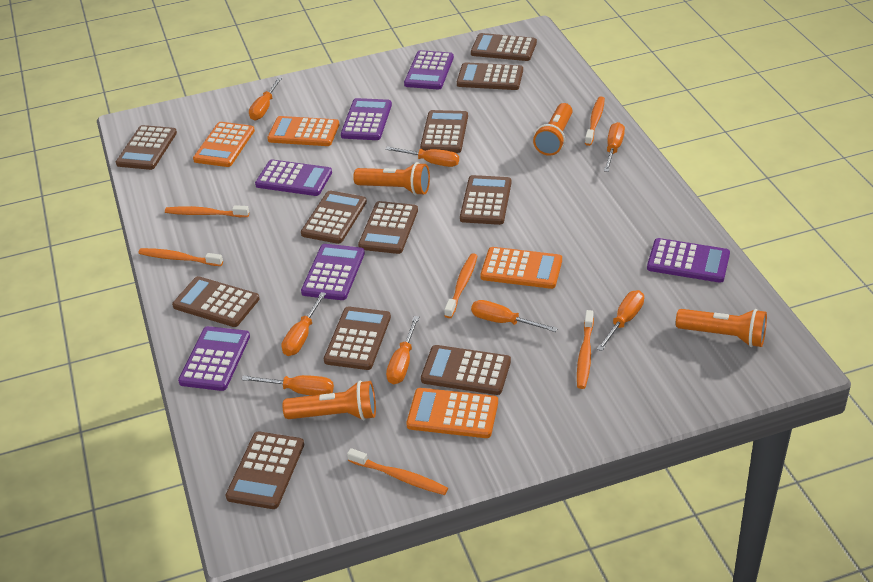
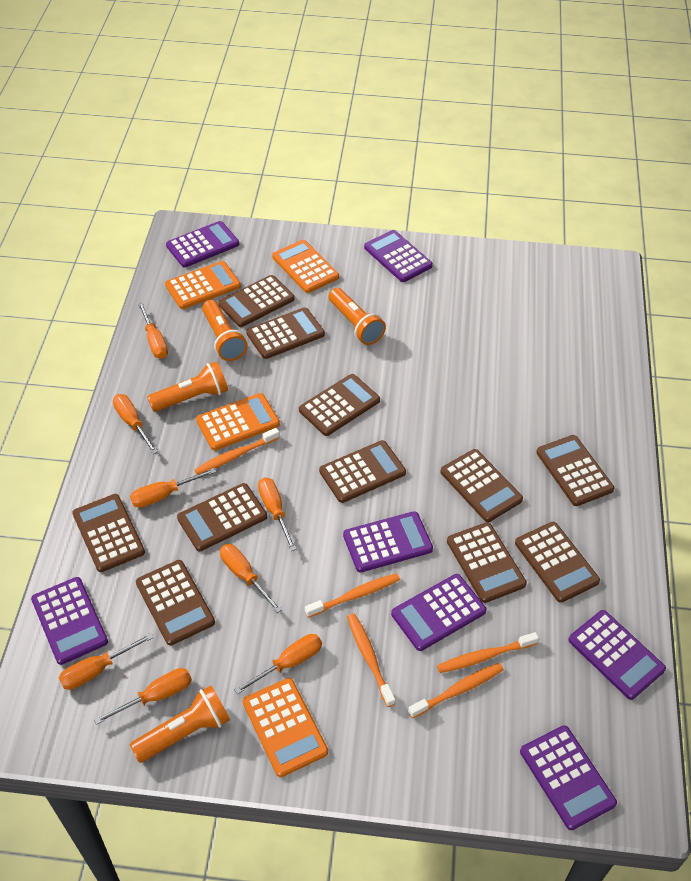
orange toothbrush: 6 -> 5
purple calculator: 6 -> 7

